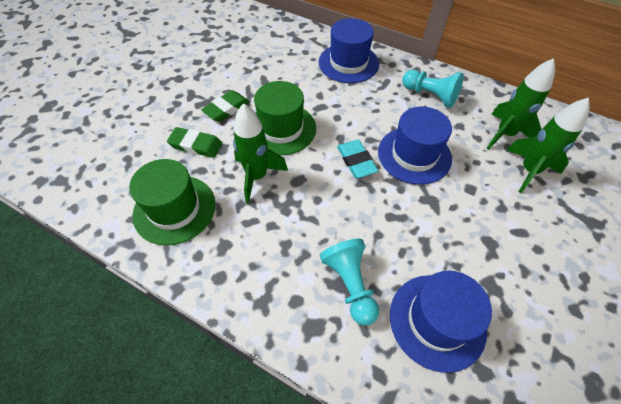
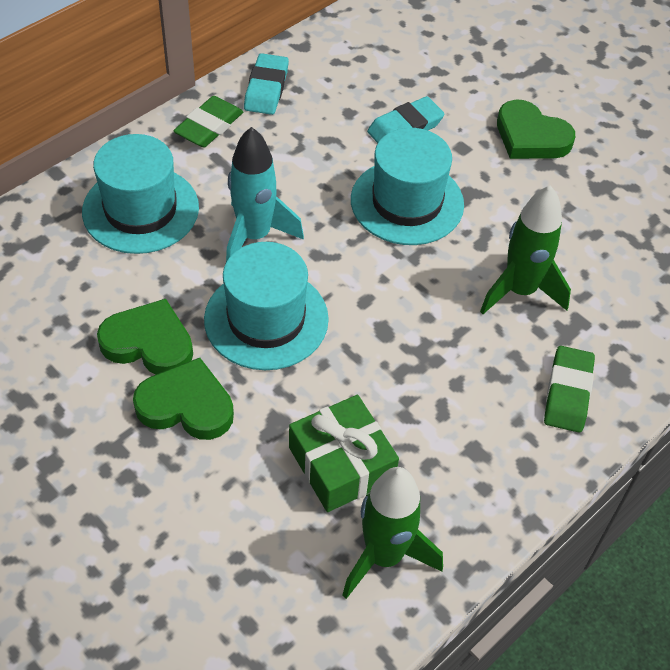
blue hat: 3 -> 0
green gift: 0 -> 1
green hat: 2 -> 0
green heart: 0 -> 3
green rocket: 3 -> 2
turquoise eraser: 1 -> 2
turquoise hat: 0 -> 3
turquoise pawn: 2 -> 0
turquoise rocket: 0 -> 1

